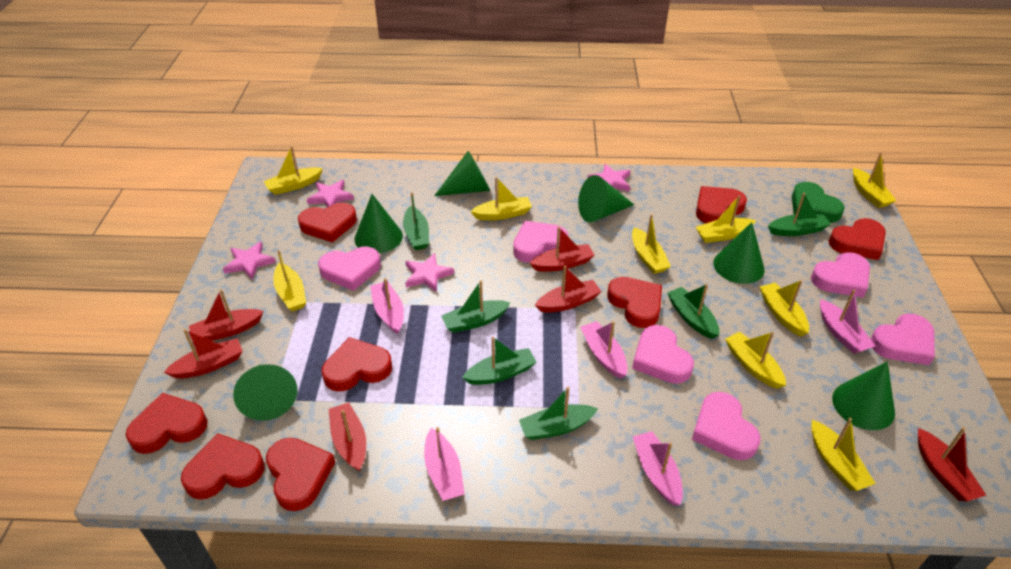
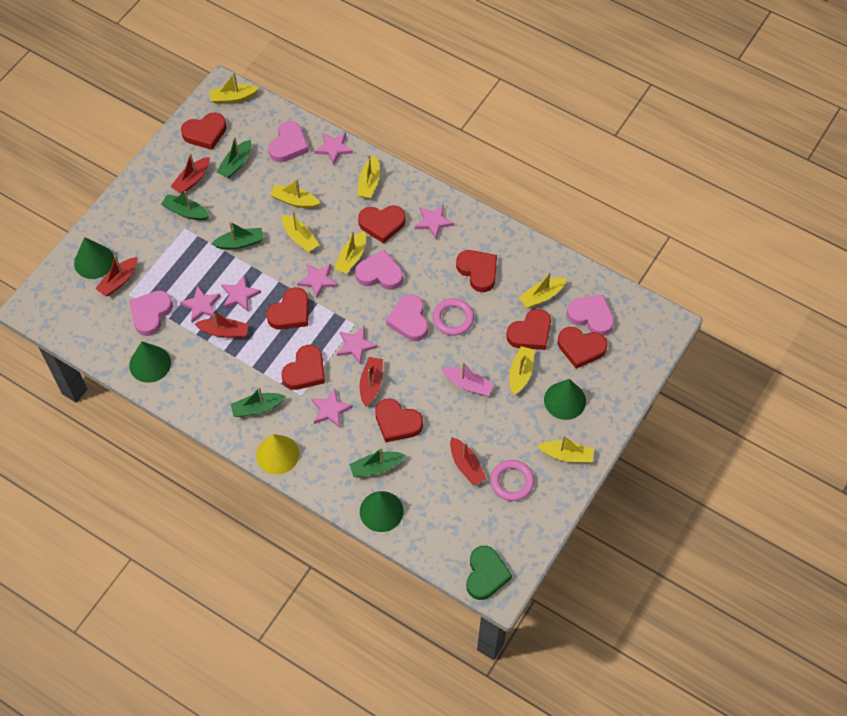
green boat: 6 -> 5
green cone: 6 -> 4
pink boat: 5 -> 1
pink heart: 6 -> 5
pink ring: 0 -> 2
pink star: 4 -> 7
red boat: 6 -> 5
yellow boat: 9 -> 8
yellow cone: 0 -> 1

